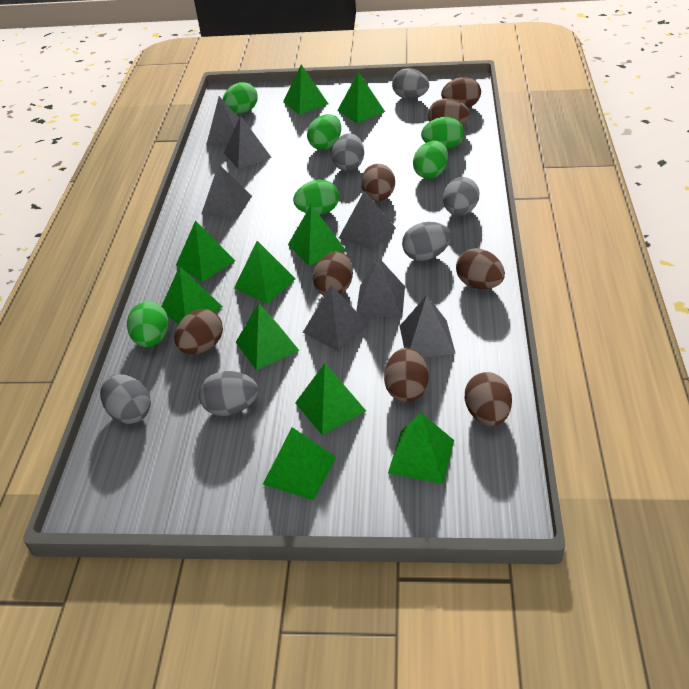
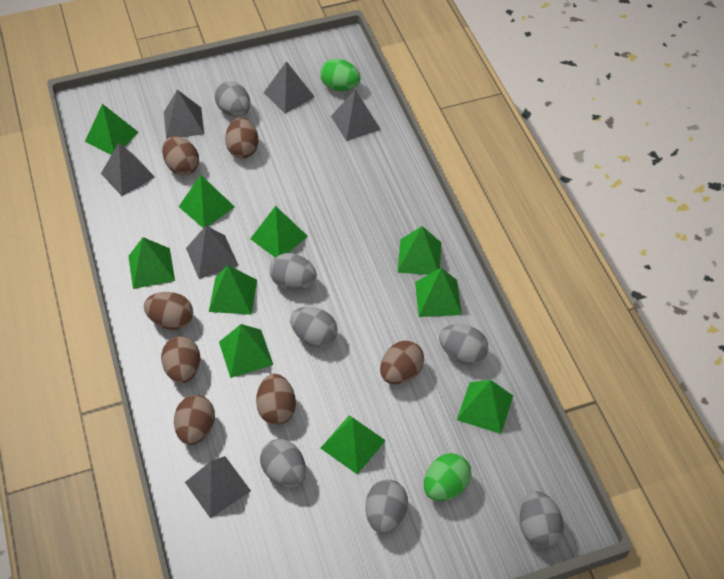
brown egg: 8 -> 7
green egg: 6 -> 2
grey egg: 6 -> 7
grey pyramid: 7 -> 6

